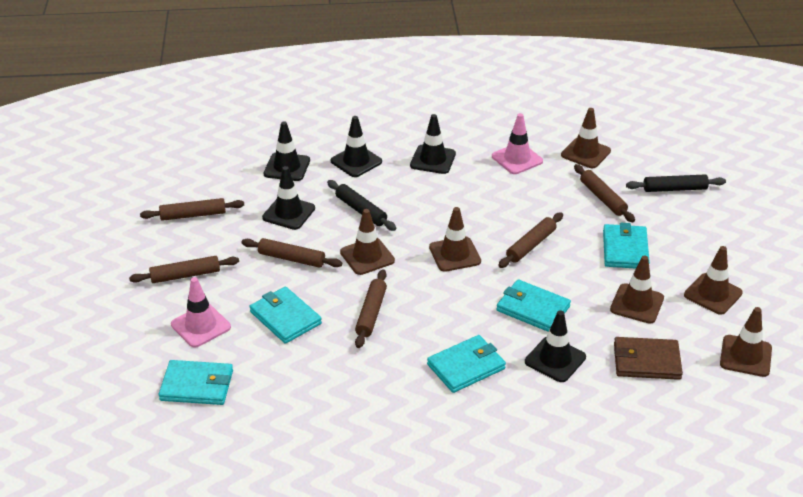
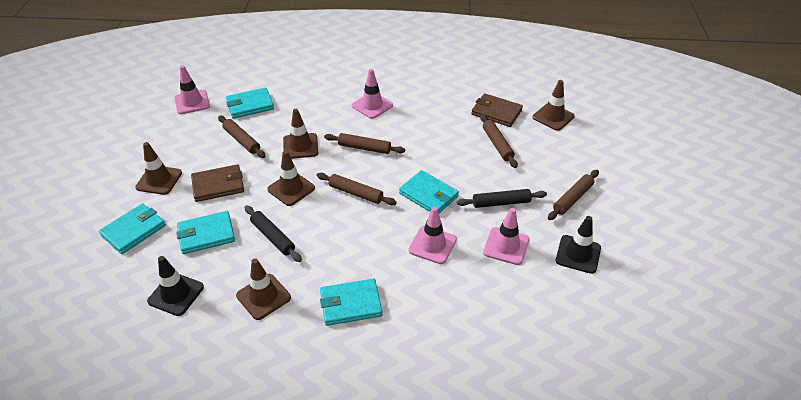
black traffic cone: 5 -> 2
brown rolling pin: 6 -> 5
brown traffic cone: 6 -> 5
brown wallet: 1 -> 2
pink traffic cone: 2 -> 4

